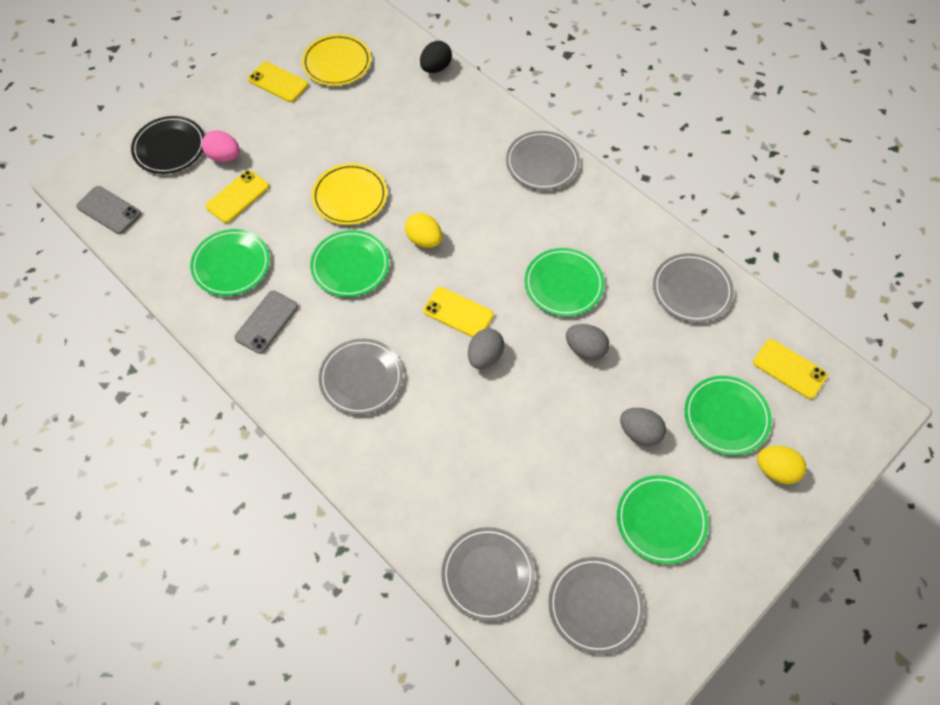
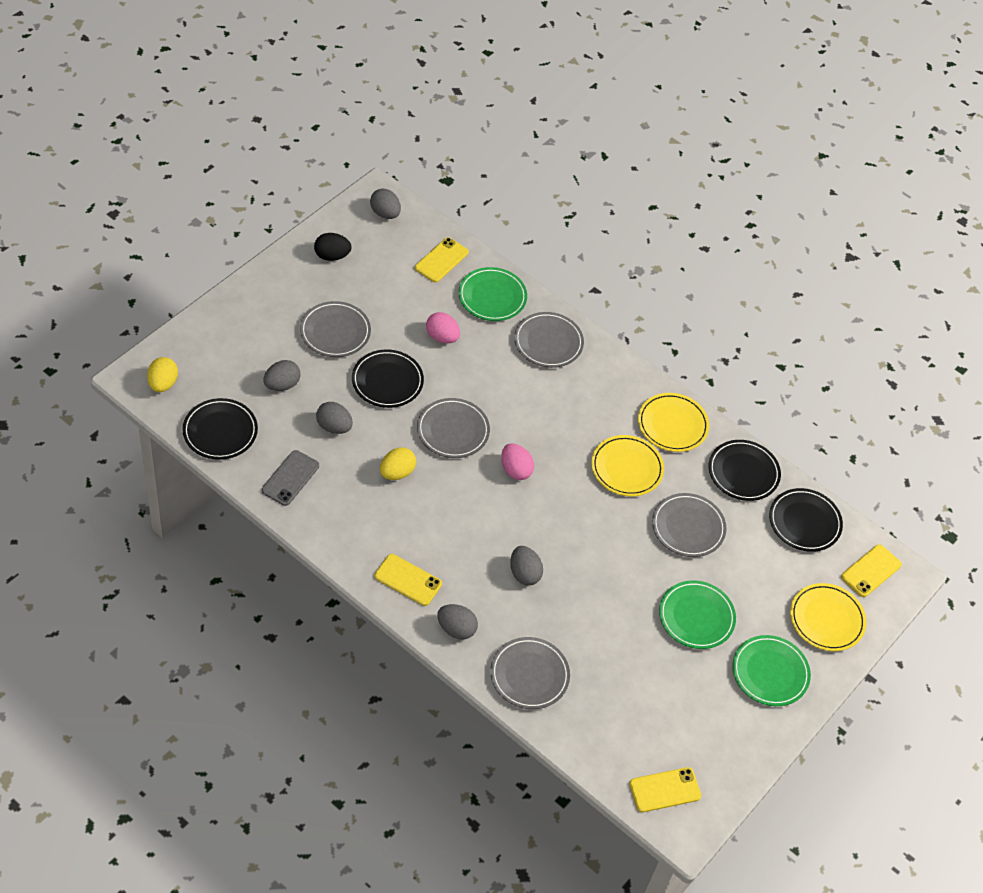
black plate: 1 -> 4
green plate: 5 -> 3
grey egg: 3 -> 5
grey phone: 2 -> 1
pink egg: 1 -> 2
yellow plate: 2 -> 3

